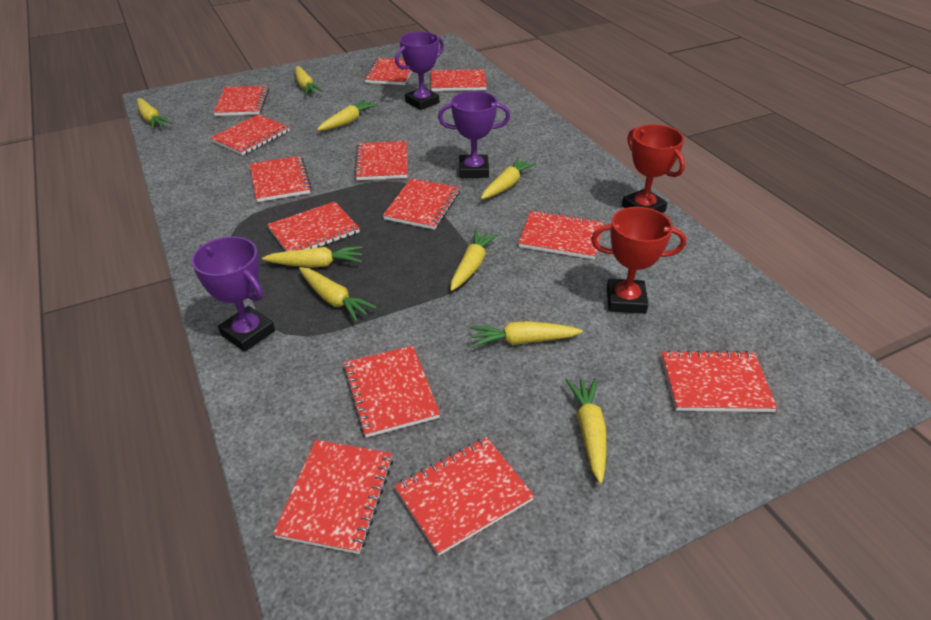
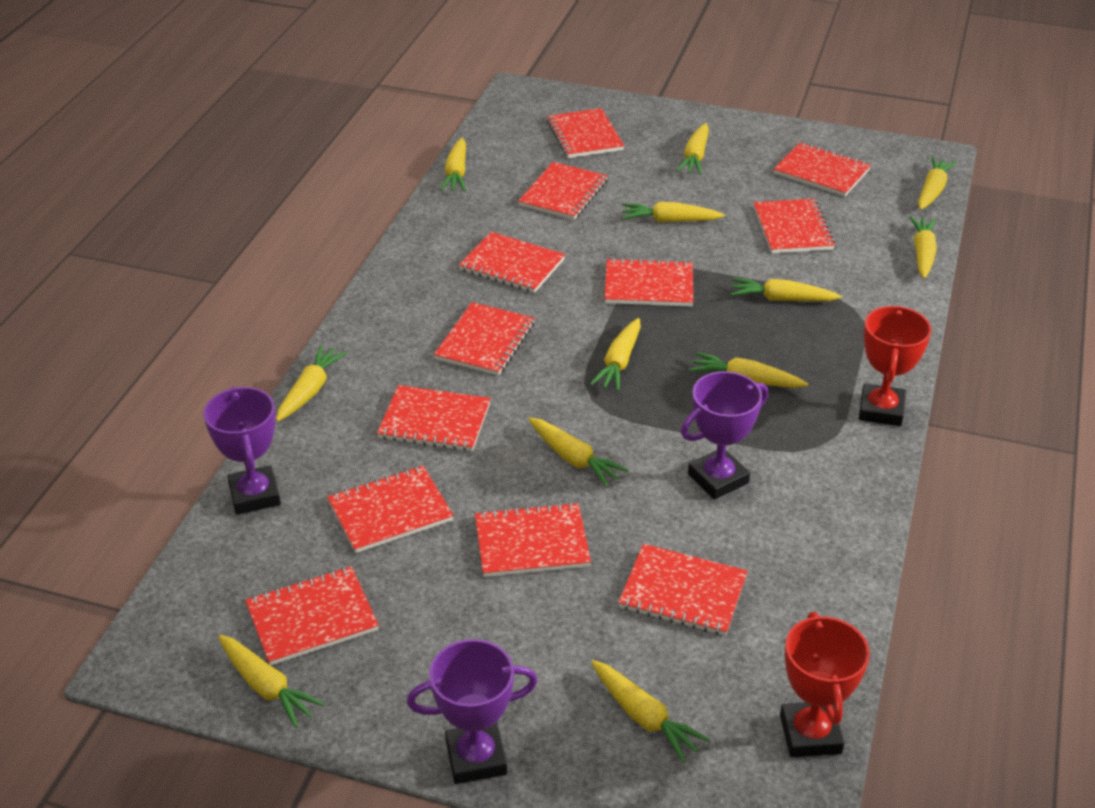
red notebook: 13 -> 12
yellow carrot: 9 -> 12

